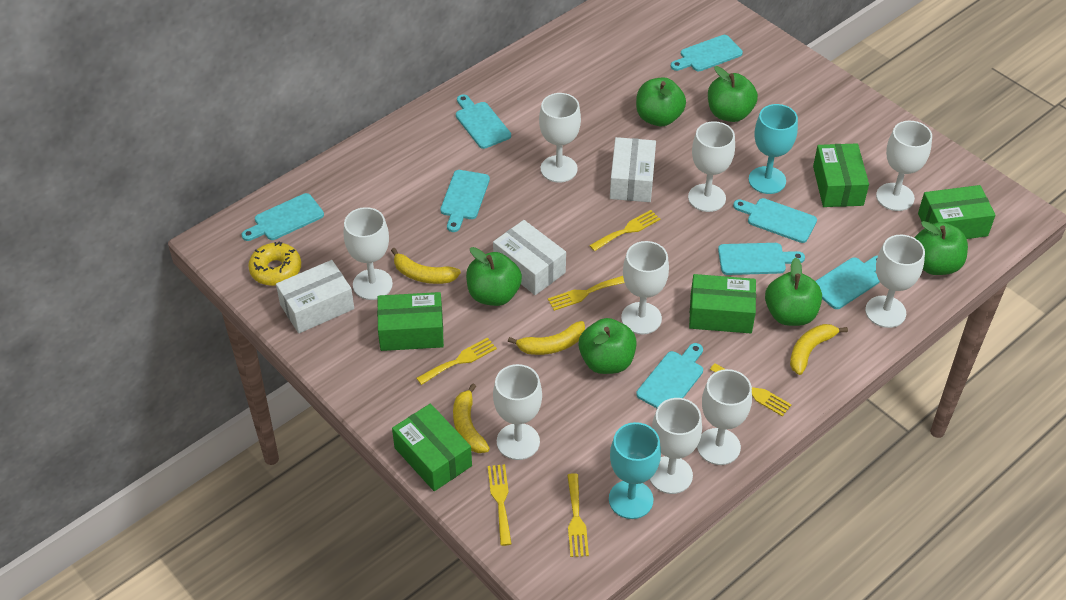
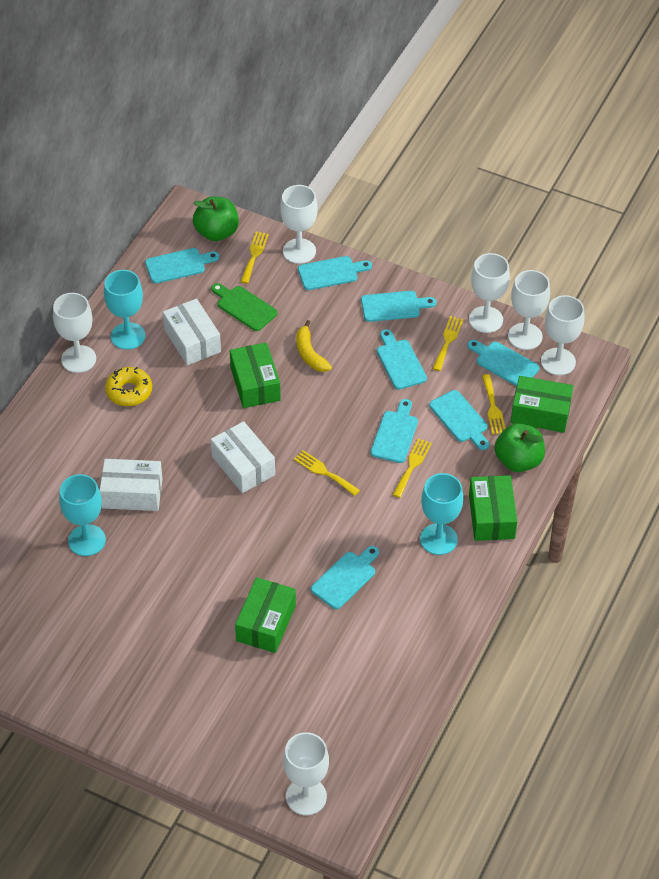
green apple: 6 -> 2
green box: 5 -> 4
green cutting board: 0 -> 1
turquoise goblet: 2 -> 3
white goblet: 9 -> 6
yellow banana: 4 -> 1
yellow fork: 6 -> 5

